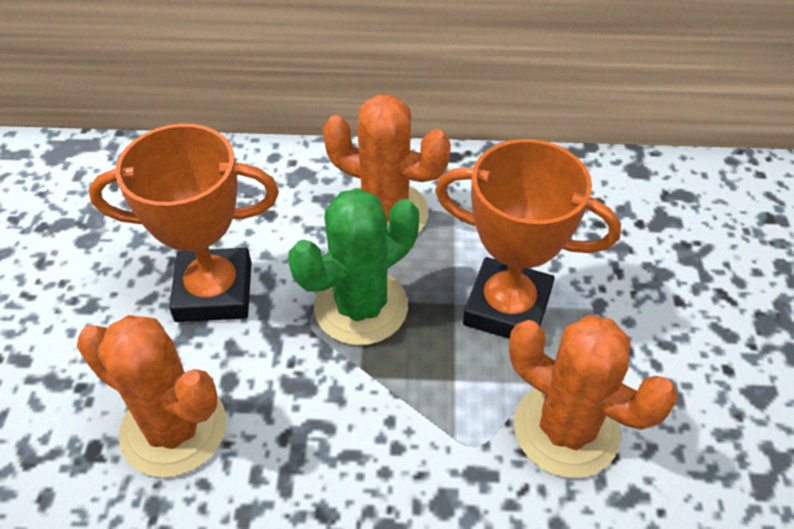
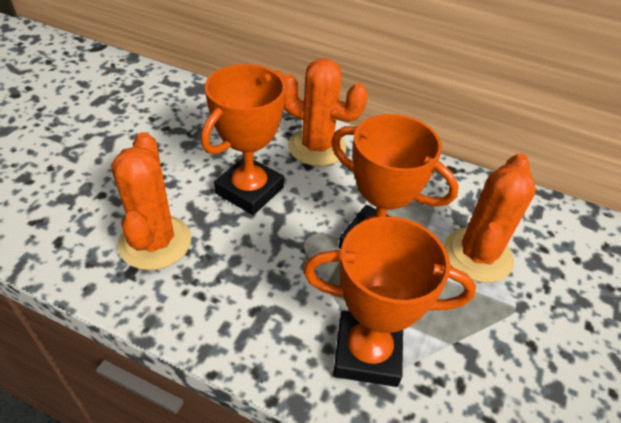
green cactus: 1 -> 0
orange trophy: 2 -> 3

